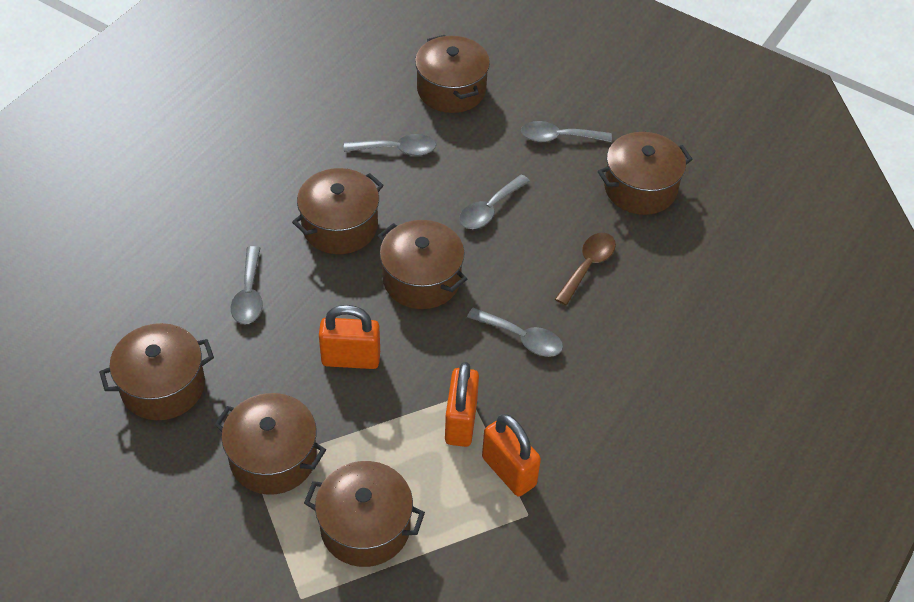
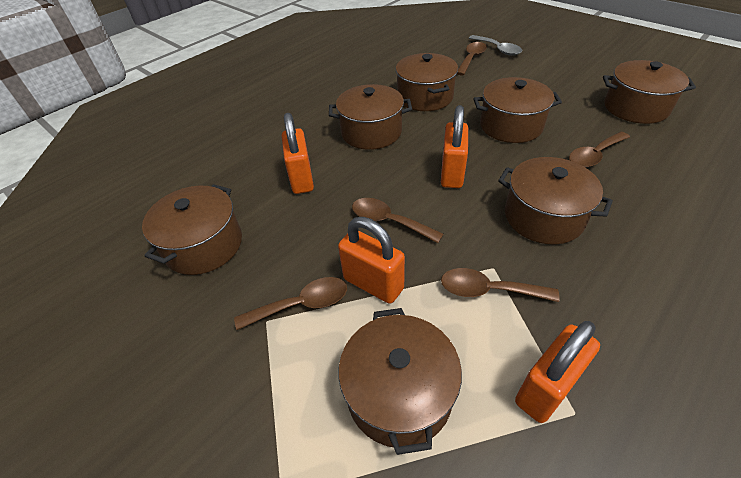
brown spoon: 1 -> 5
grey spoon: 5 -> 1
orange padlock: 3 -> 4

